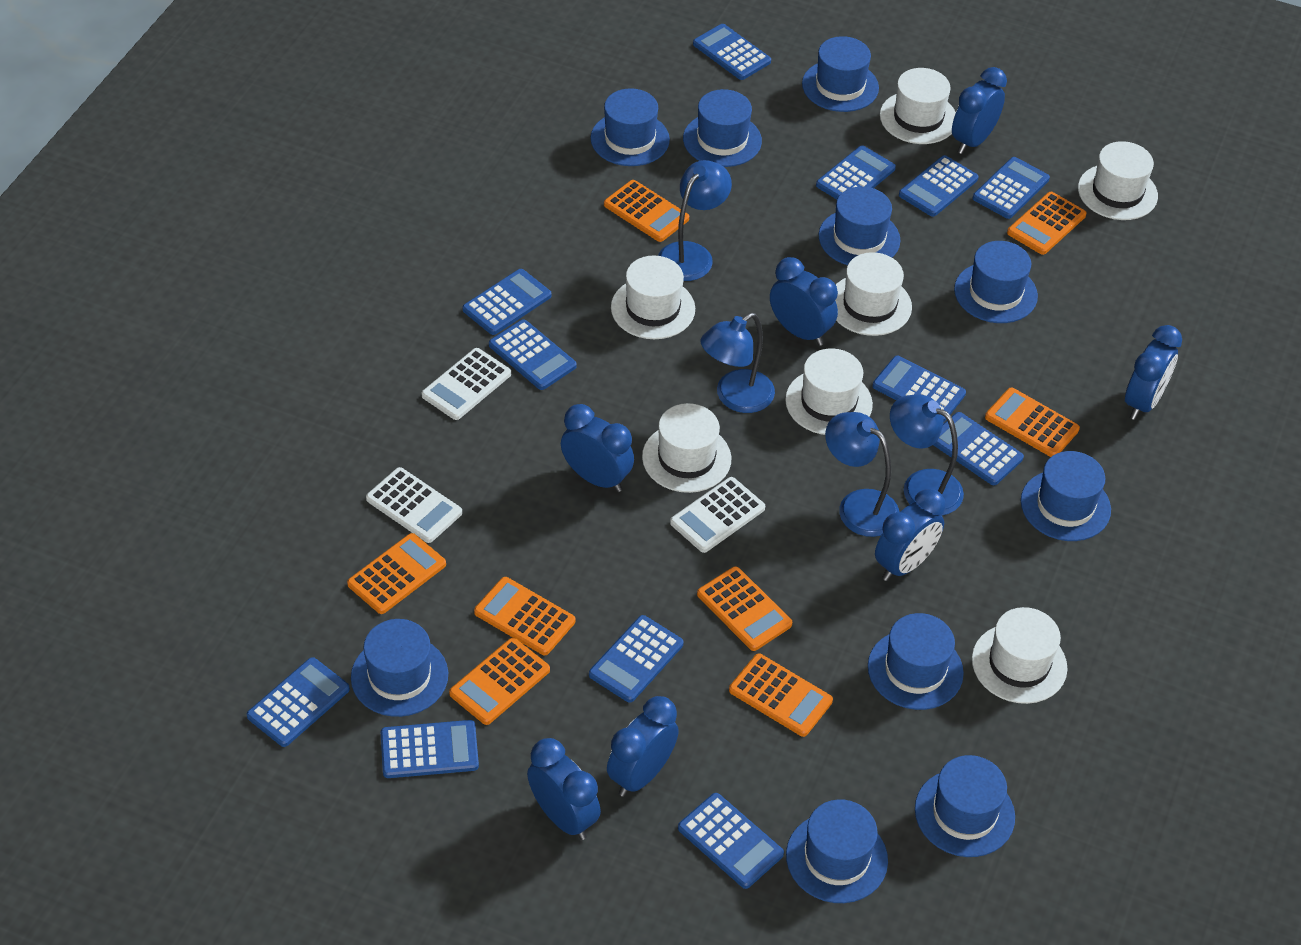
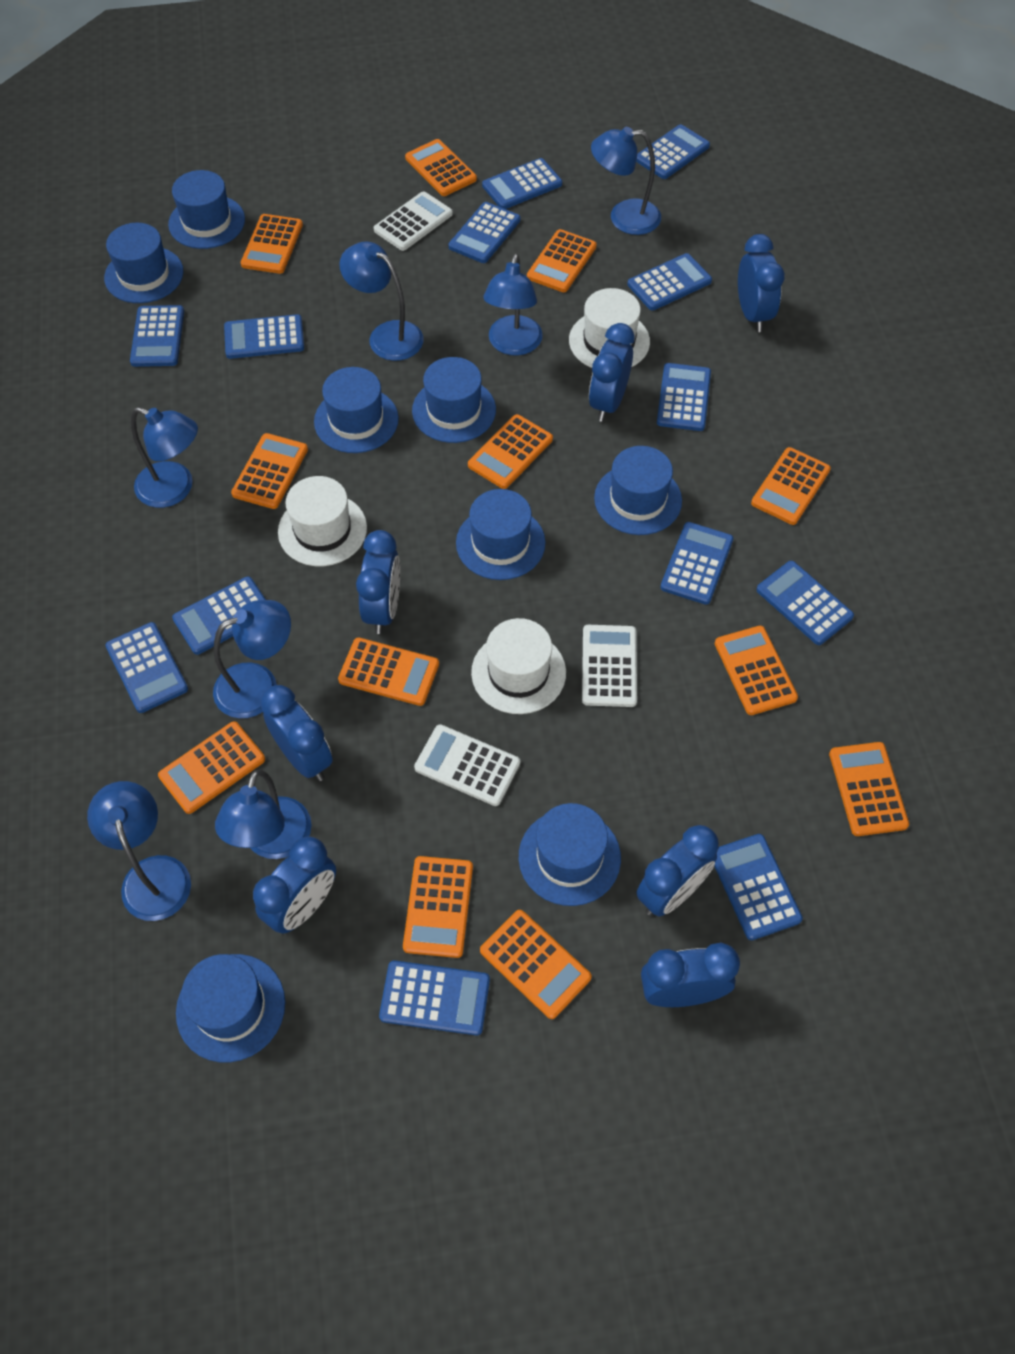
blue calculator: 12 -> 13
blue hat: 10 -> 8
blue lamp: 4 -> 7
orange calculator: 8 -> 12
white hat: 7 -> 3

